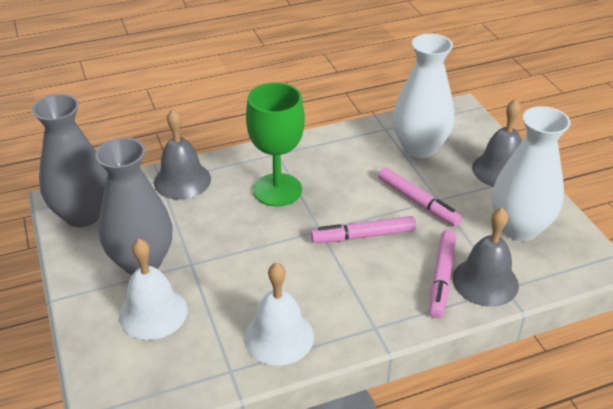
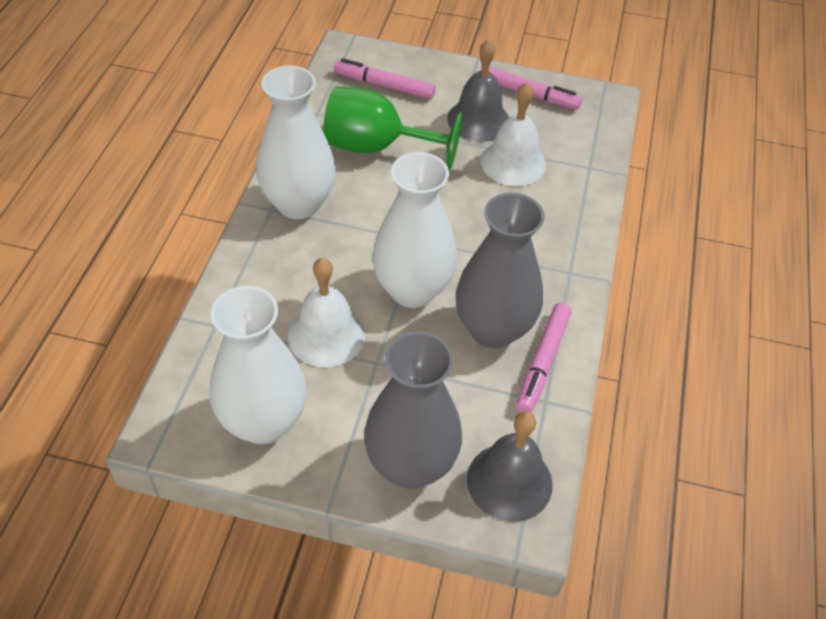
grey bell: 3 -> 2
white vase: 2 -> 3

